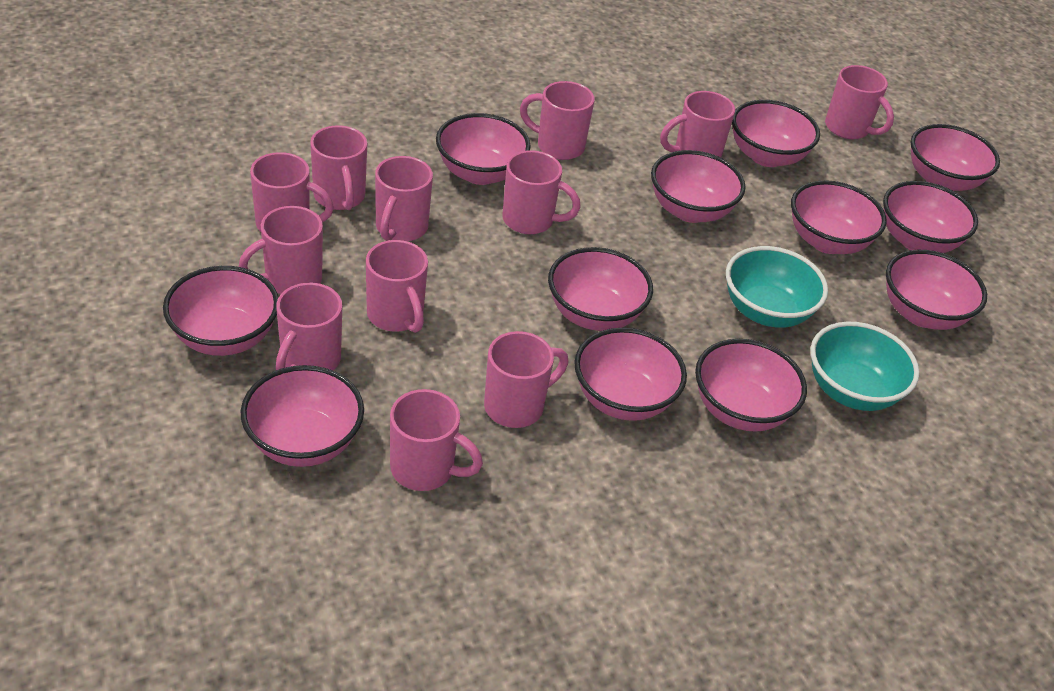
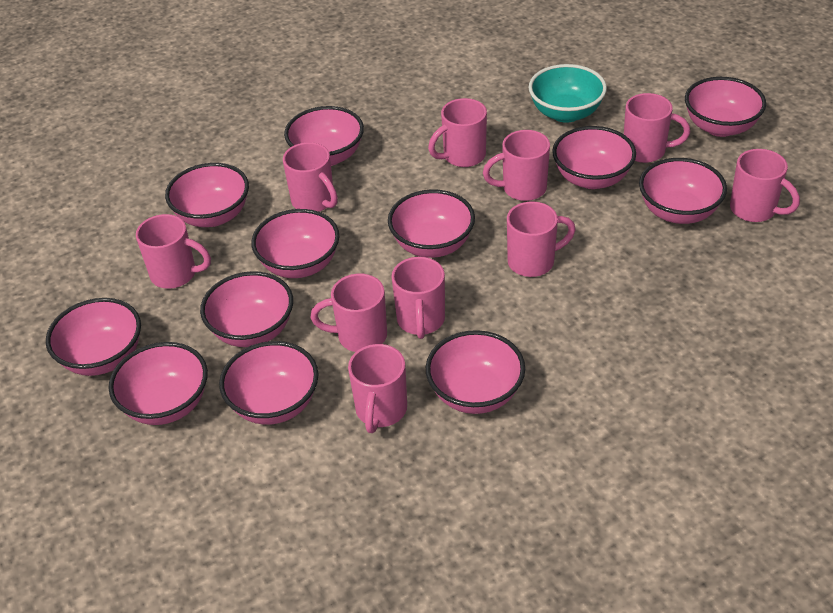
pink mug: 12 -> 10
turquoise bowl: 2 -> 1

